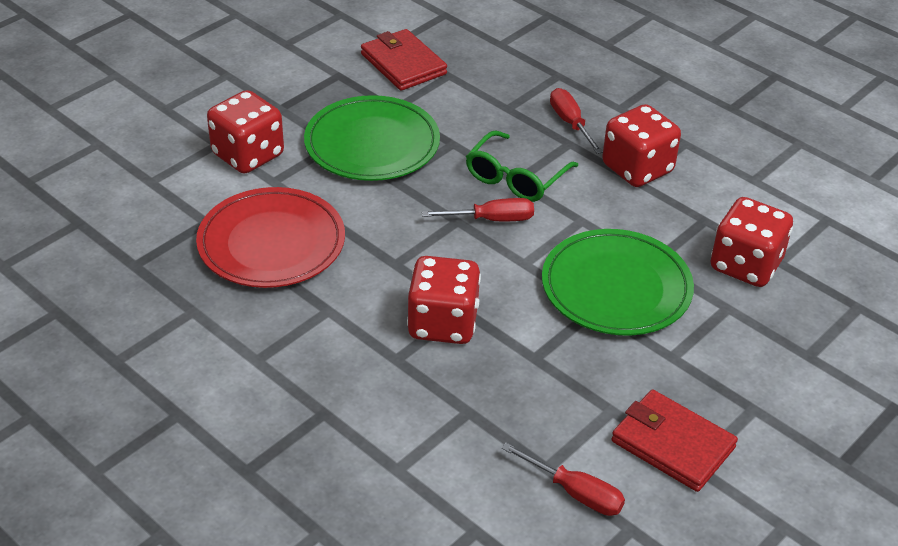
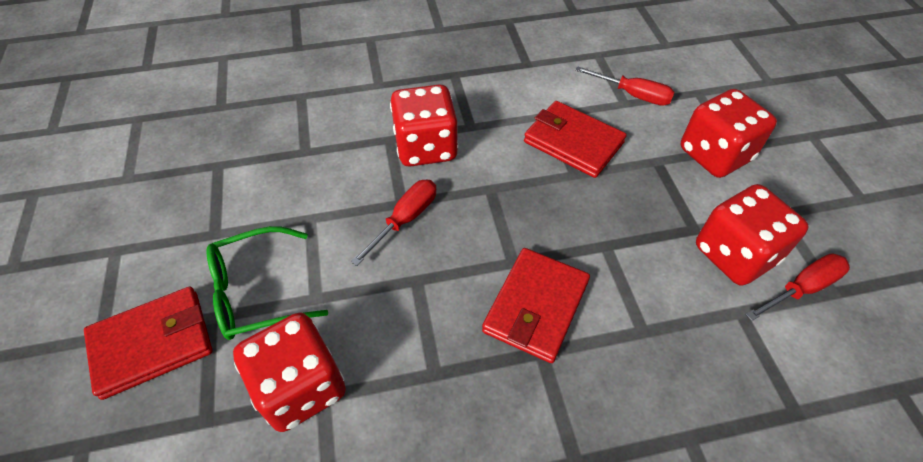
green plate: 2 -> 0
red plate: 1 -> 0
red wallet: 2 -> 3

